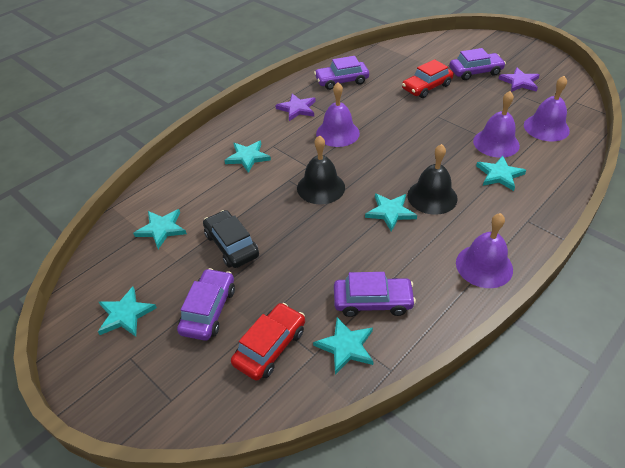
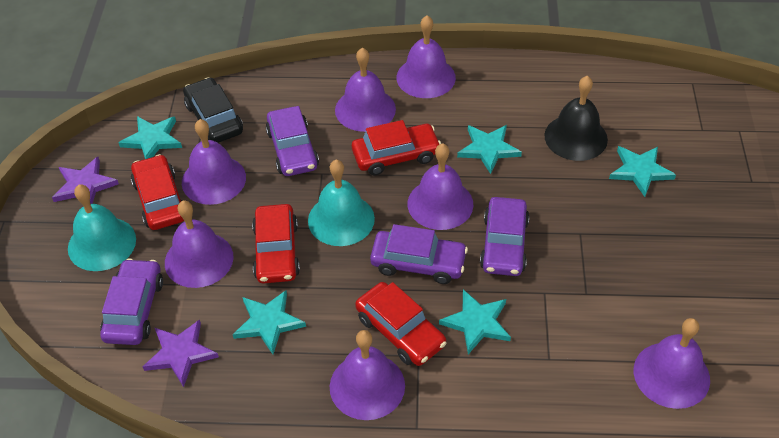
black bell: 2 -> 1
purple bell: 4 -> 7
red car: 2 -> 4
turquoise bell: 0 -> 2
turquoise star: 6 -> 5

